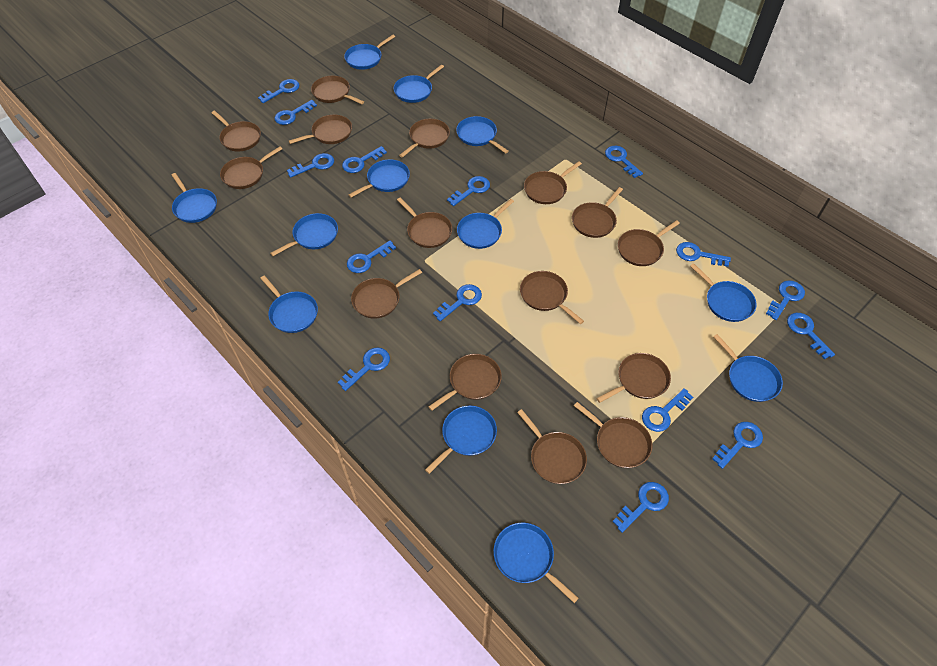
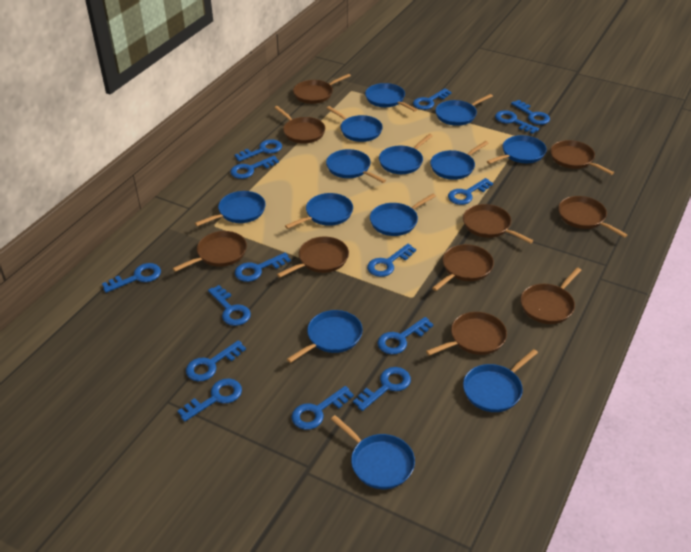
blue pan: 12 -> 13
brown pan: 15 -> 10

